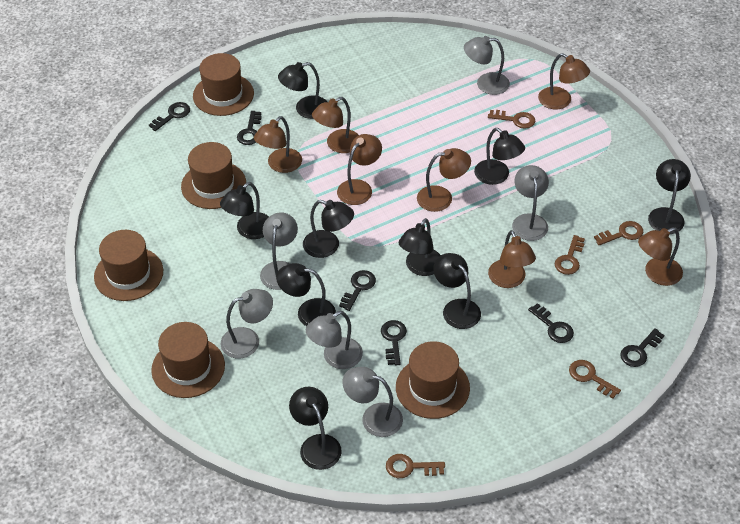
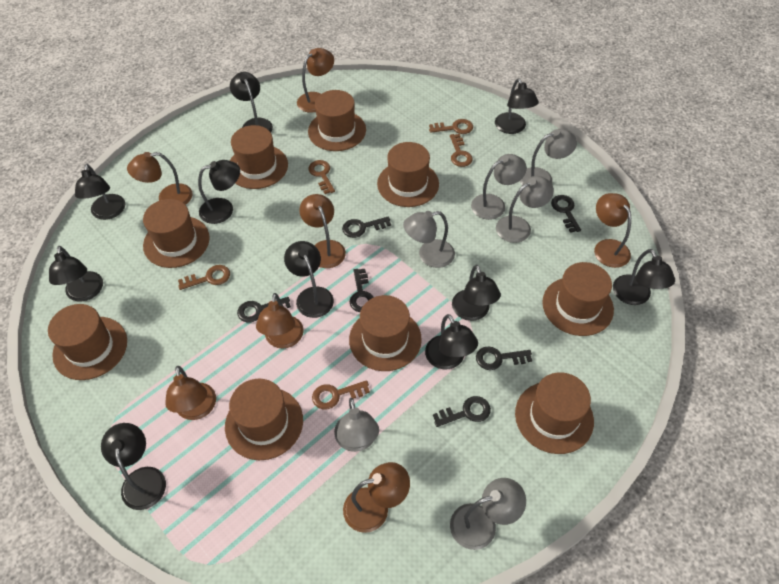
black lamp: 9 -> 10
brown hat: 5 -> 9

